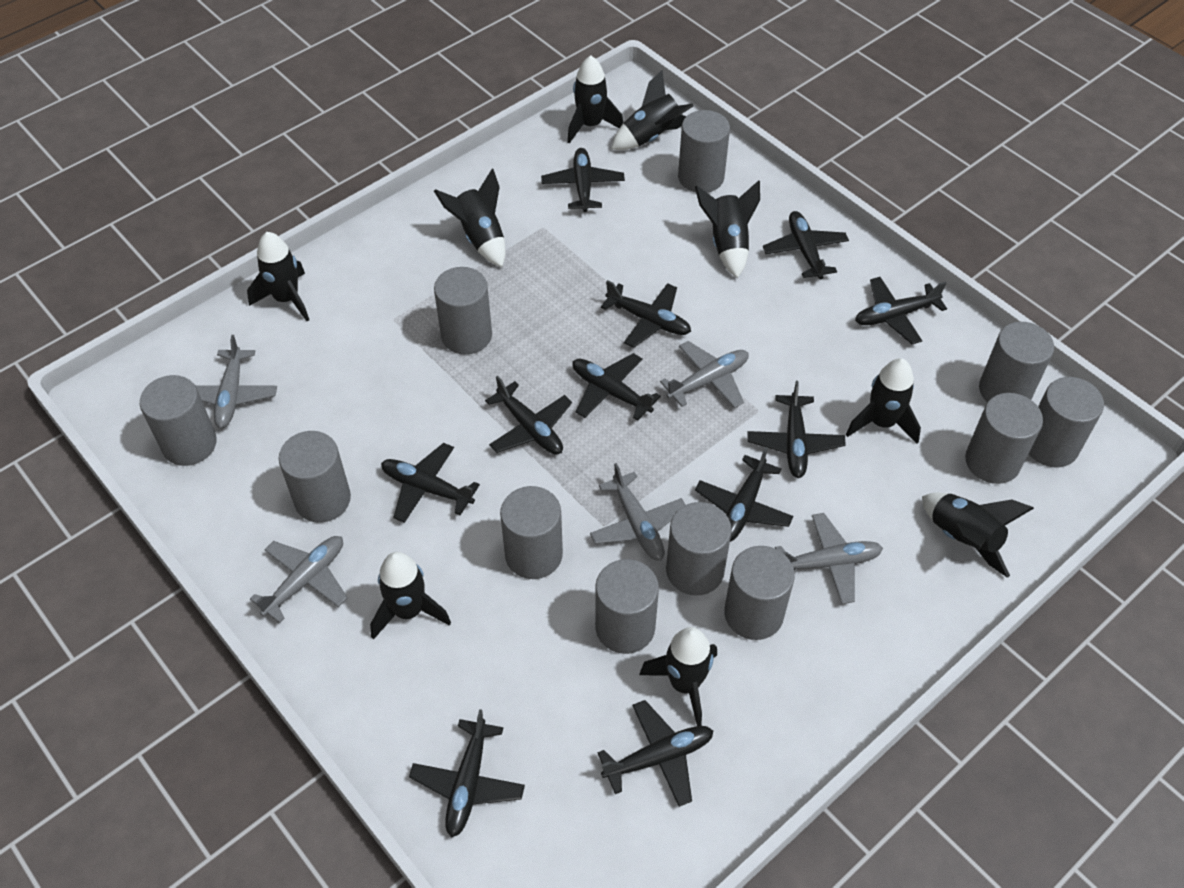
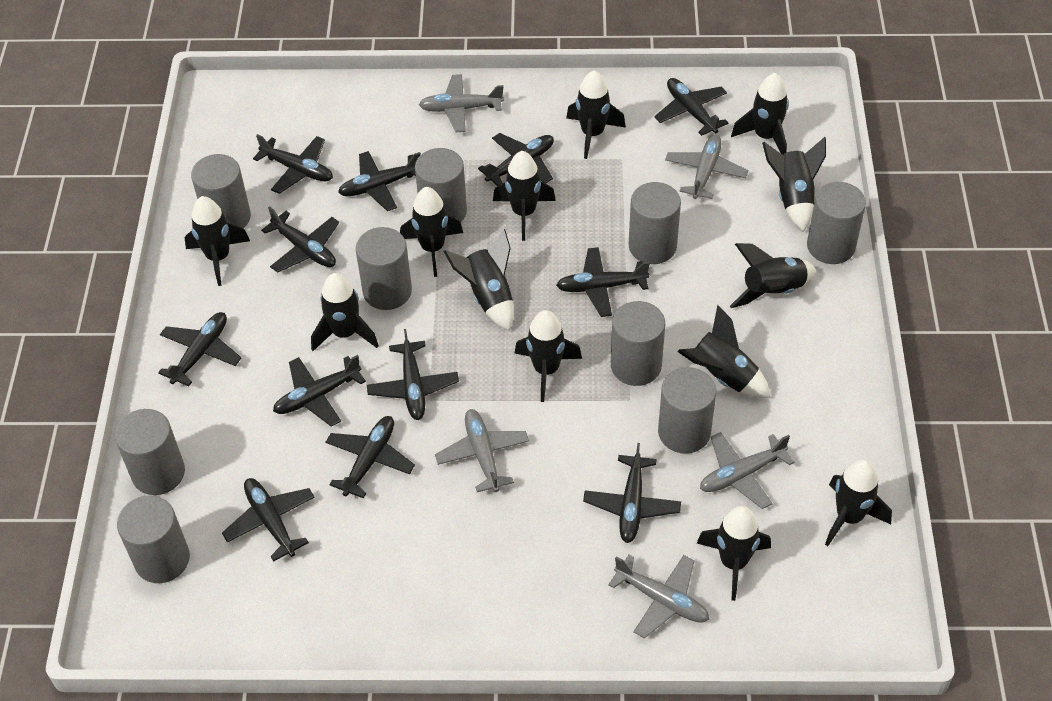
black plane: 11 -> 12
black rocket: 9 -> 13
grey cylinder: 11 -> 9

